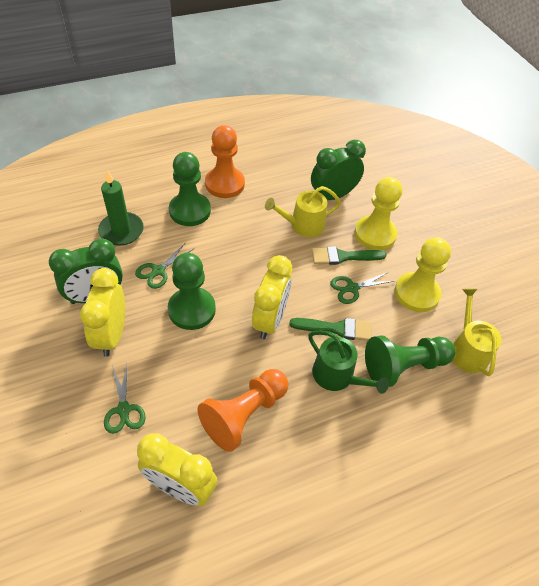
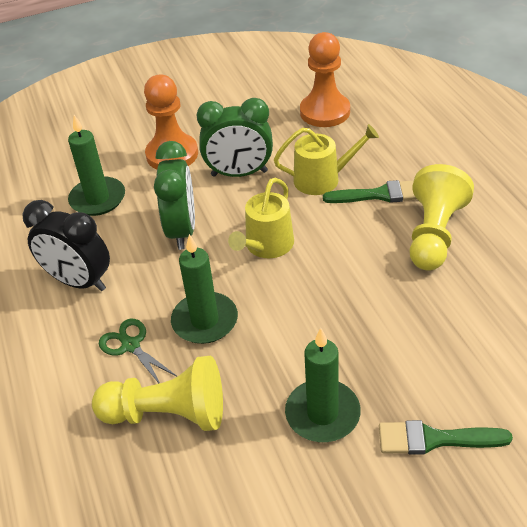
black clock: 0 -> 1
green candle: 1 -> 3
green pawn: 3 -> 0
green scissors: 3 -> 1
green watering can: 1 -> 0
yellow clock: 3 -> 0

